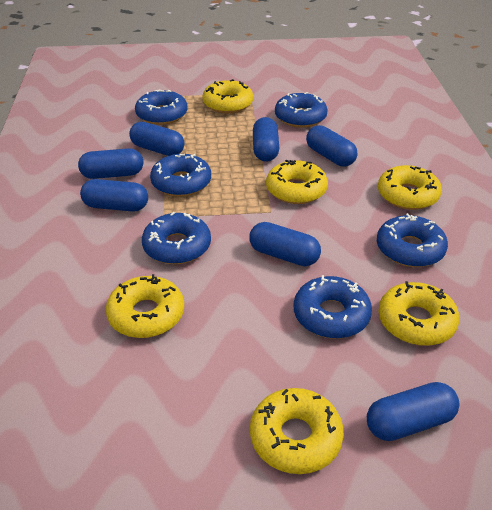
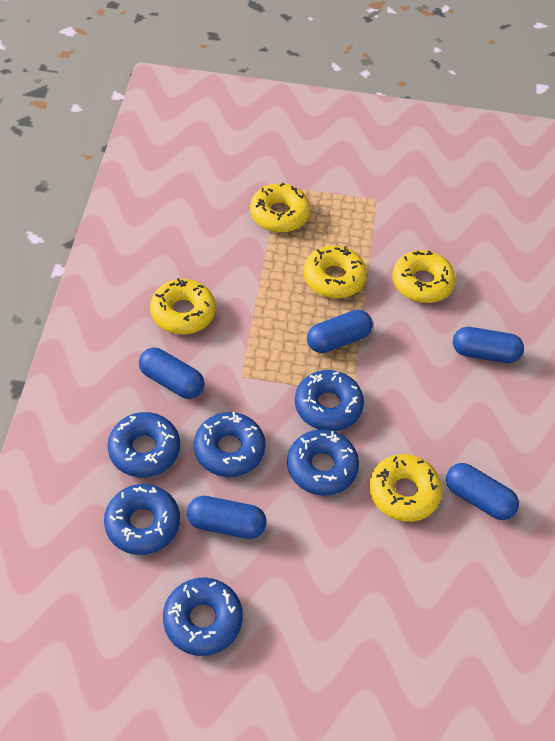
blue capsule: 7 -> 5
yellow donut: 6 -> 5

